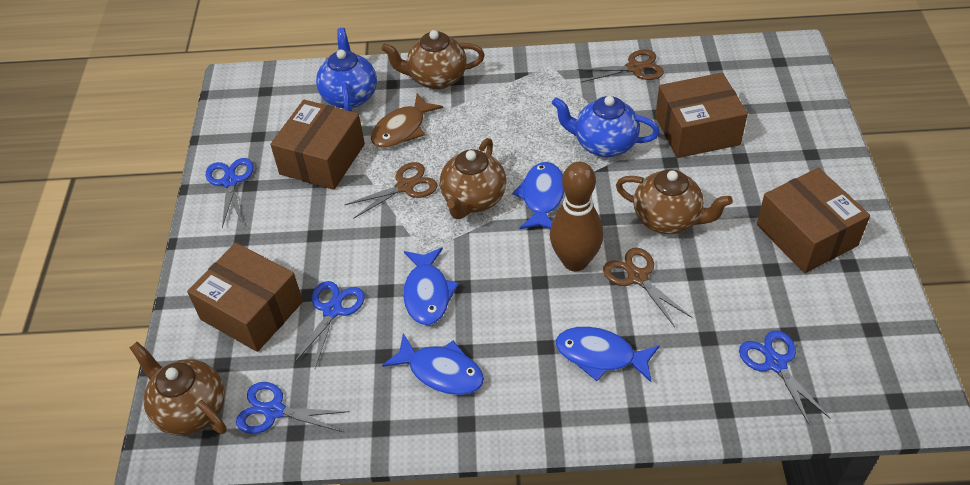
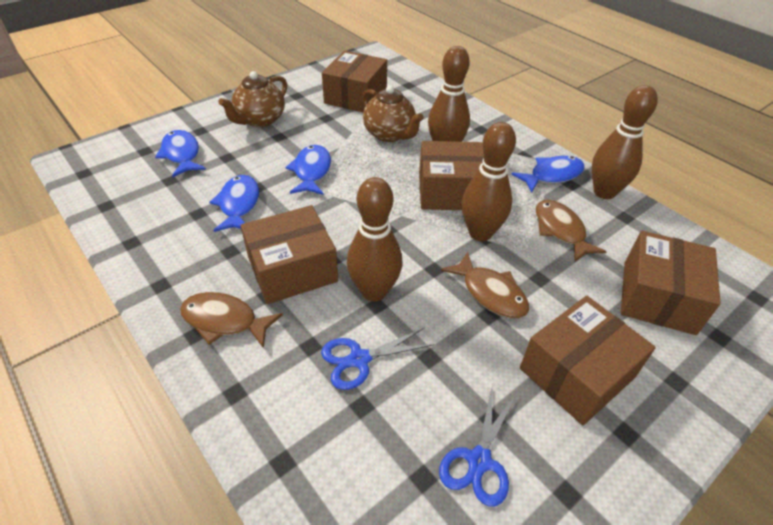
blue scissors: 4 -> 2
blue teapot: 2 -> 0
brown bowling pin: 1 -> 4
brown box: 4 -> 5
brown fish: 1 -> 3
brown scissors: 3 -> 0
brown teapot: 4 -> 2

